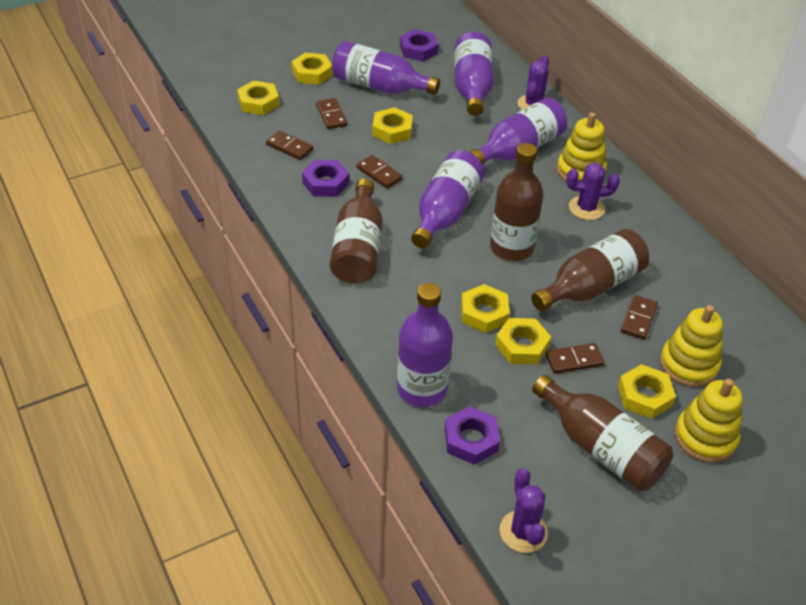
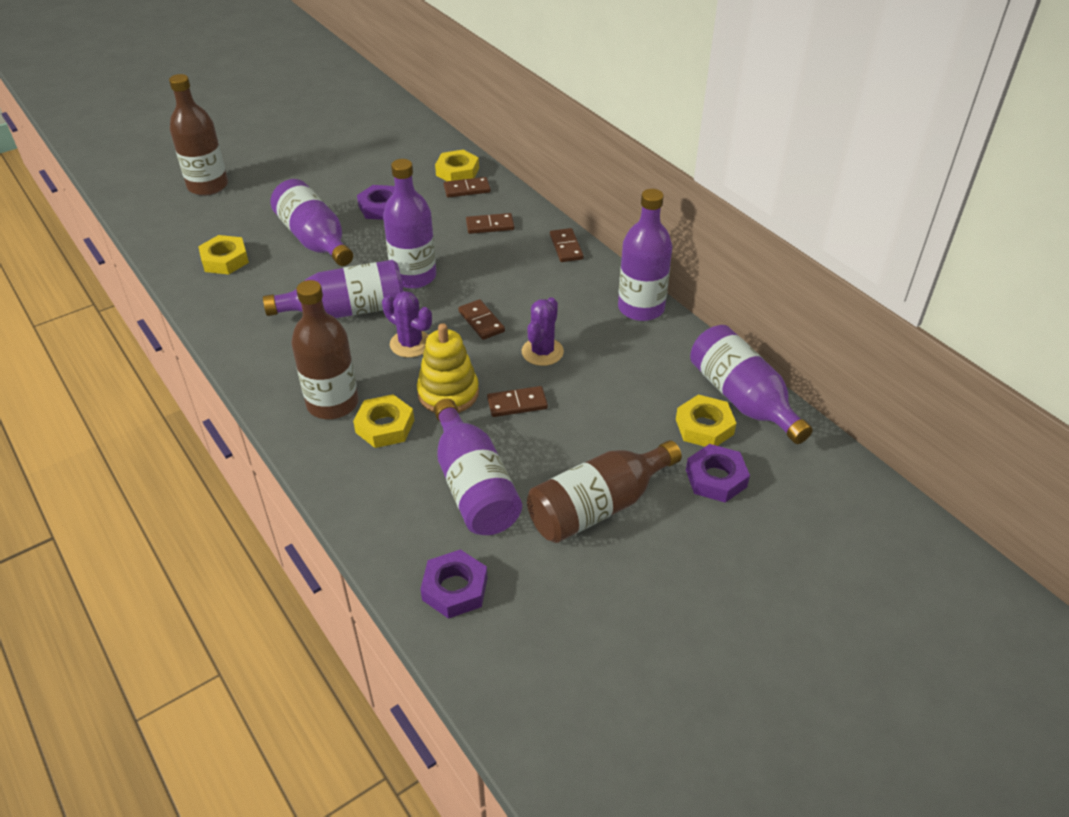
brown bottle: 4 -> 3
purple bottle: 5 -> 6
purple cactus: 3 -> 2
yellow nut: 6 -> 4
yellow stacking toy: 3 -> 1

